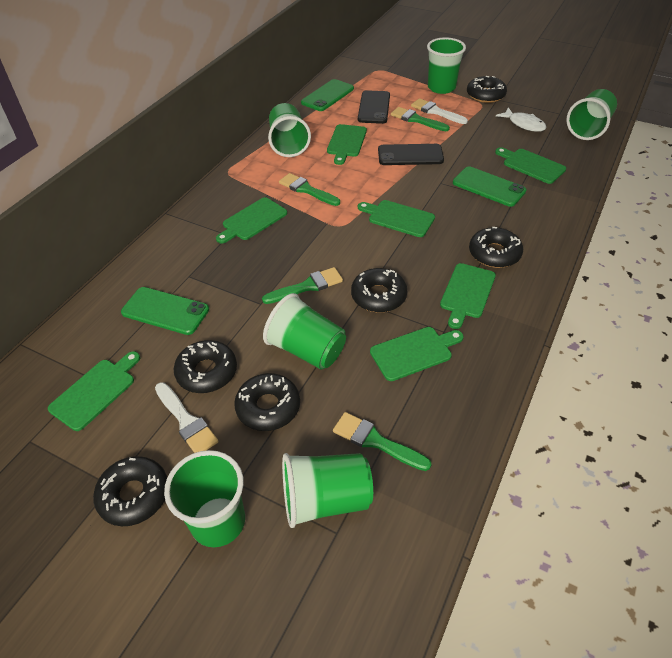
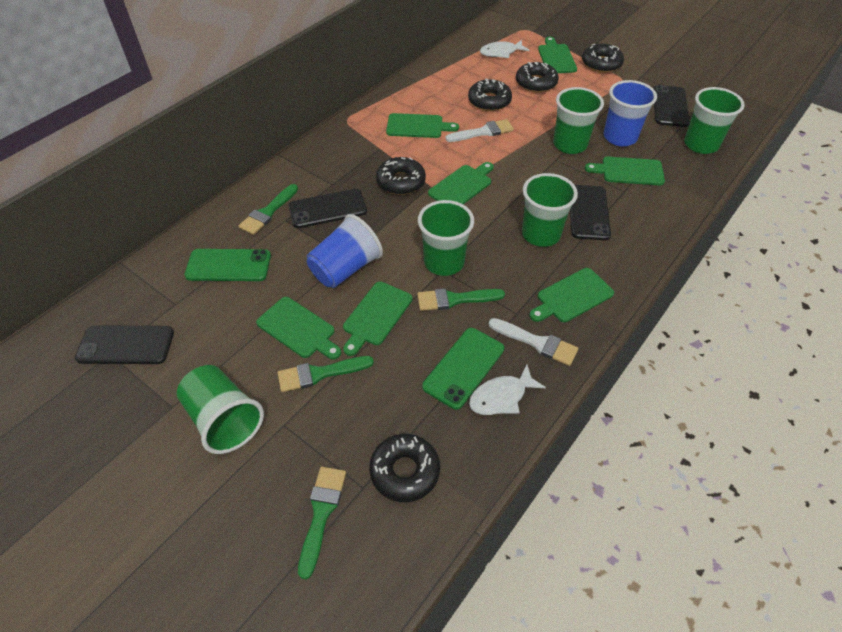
black donut: 6 -> 5
black phone: 2 -> 4
blue cup: 0 -> 2
green cup: 6 -> 5
green phone: 3 -> 2
white fish: 1 -> 2

